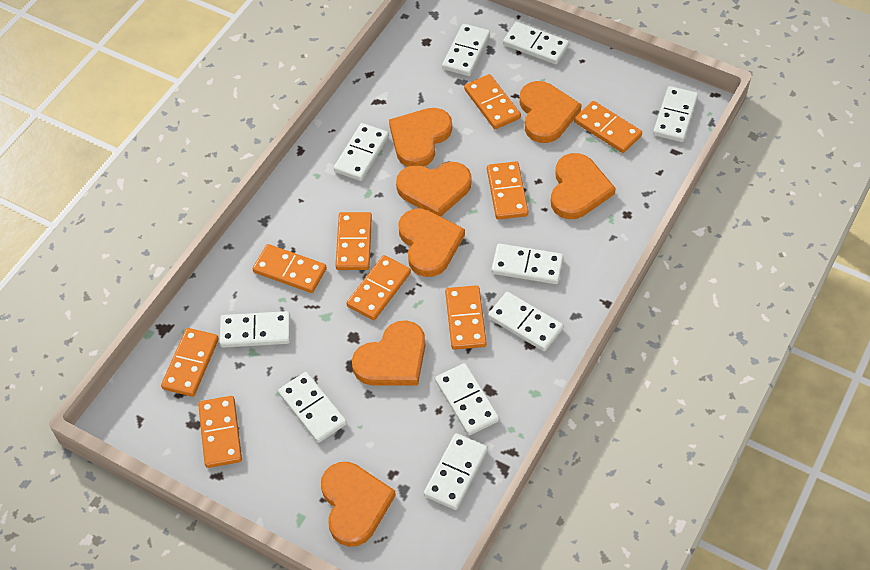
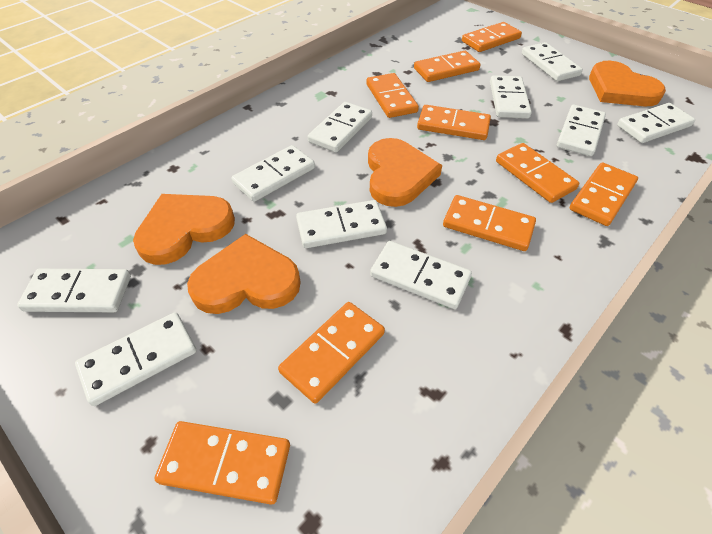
orange heart: 7 -> 4

